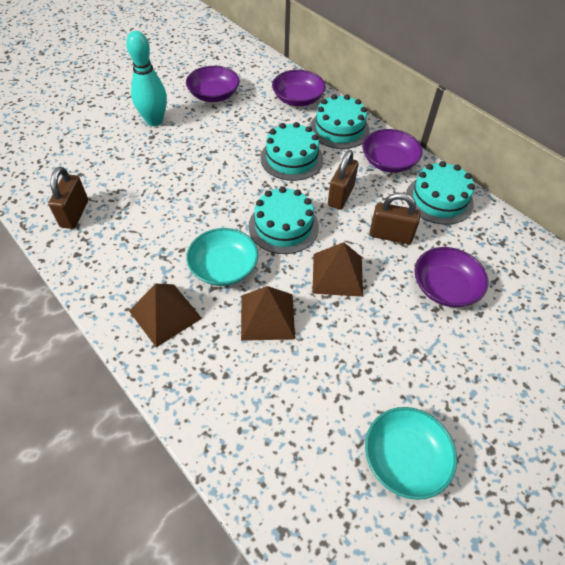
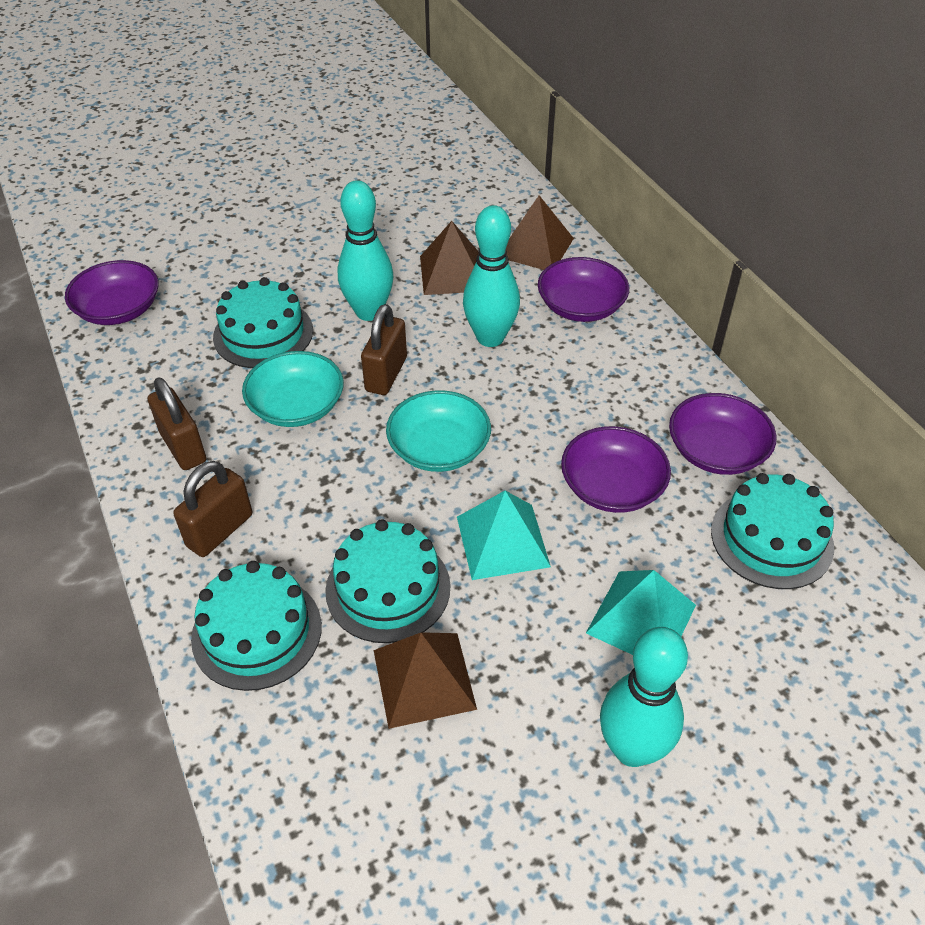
turquoise bowling pin: 1 -> 3
turquoise pyramid: 0 -> 2

